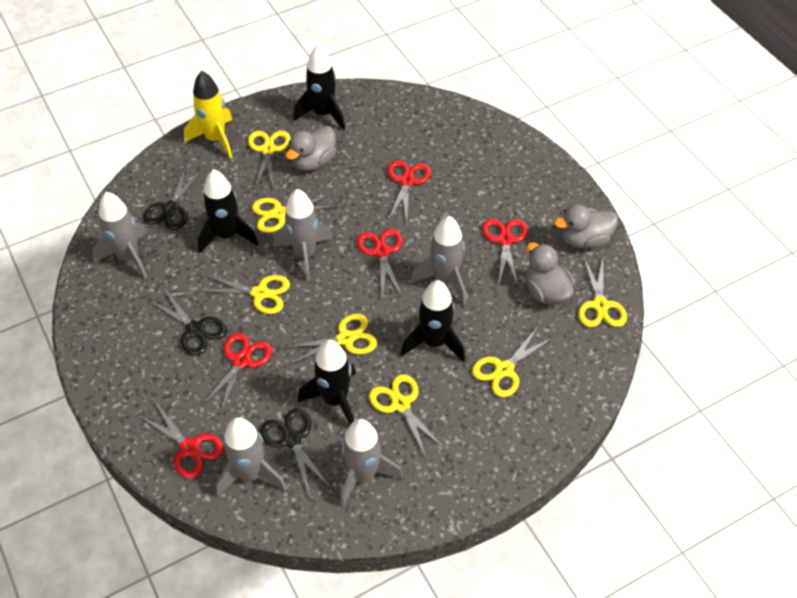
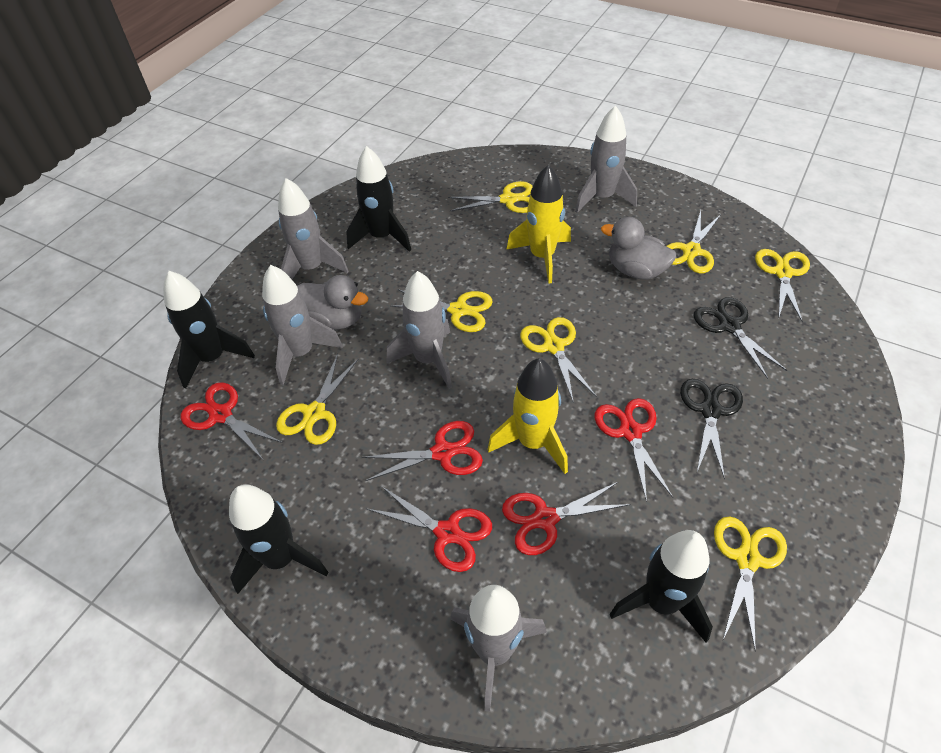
black scissors: 3 -> 2
grey duck: 3 -> 2
yellow rocket: 1 -> 2

